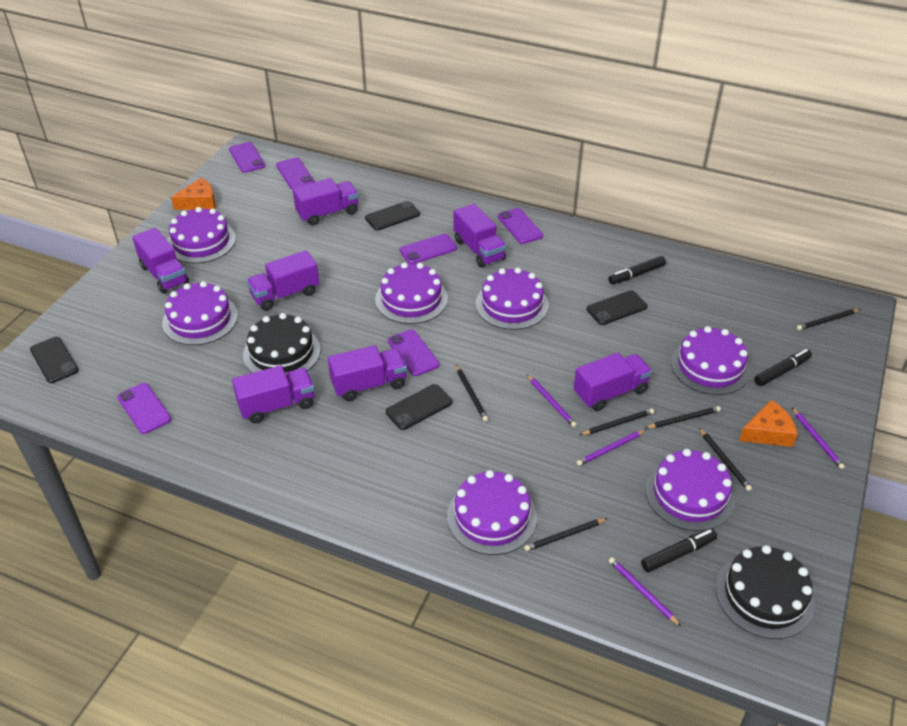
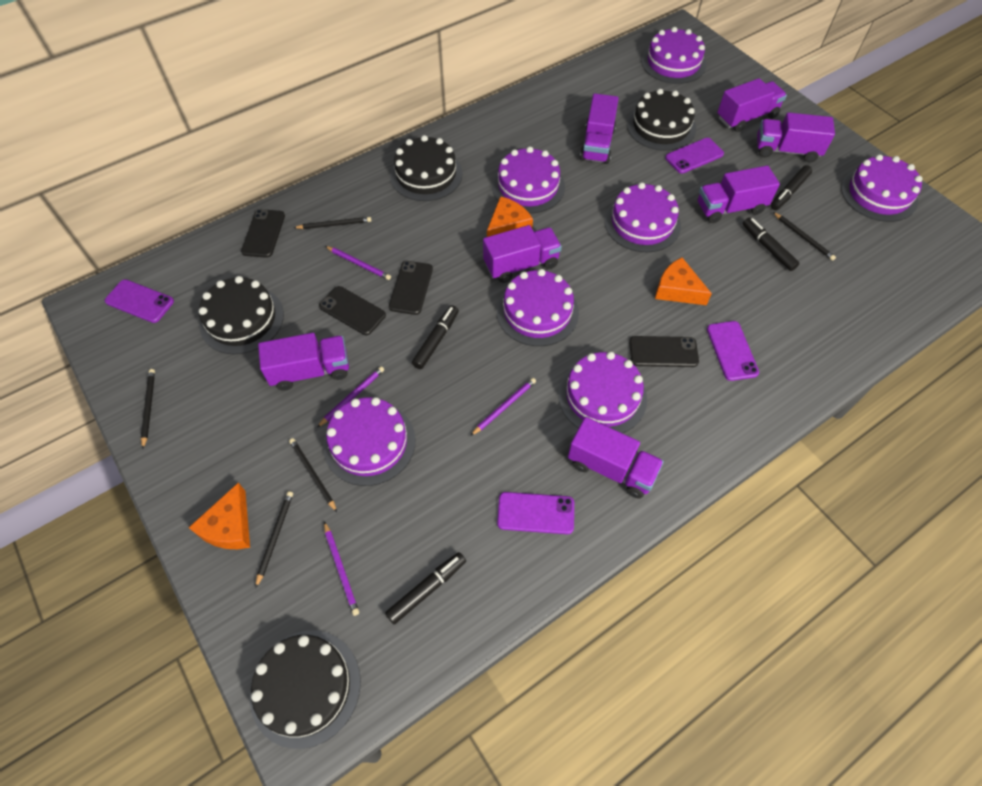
black cake: 2 -> 4
black marker: 3 -> 4
black pencil: 6 -> 5
orange cheese: 2 -> 3
purple phone: 6 -> 4

